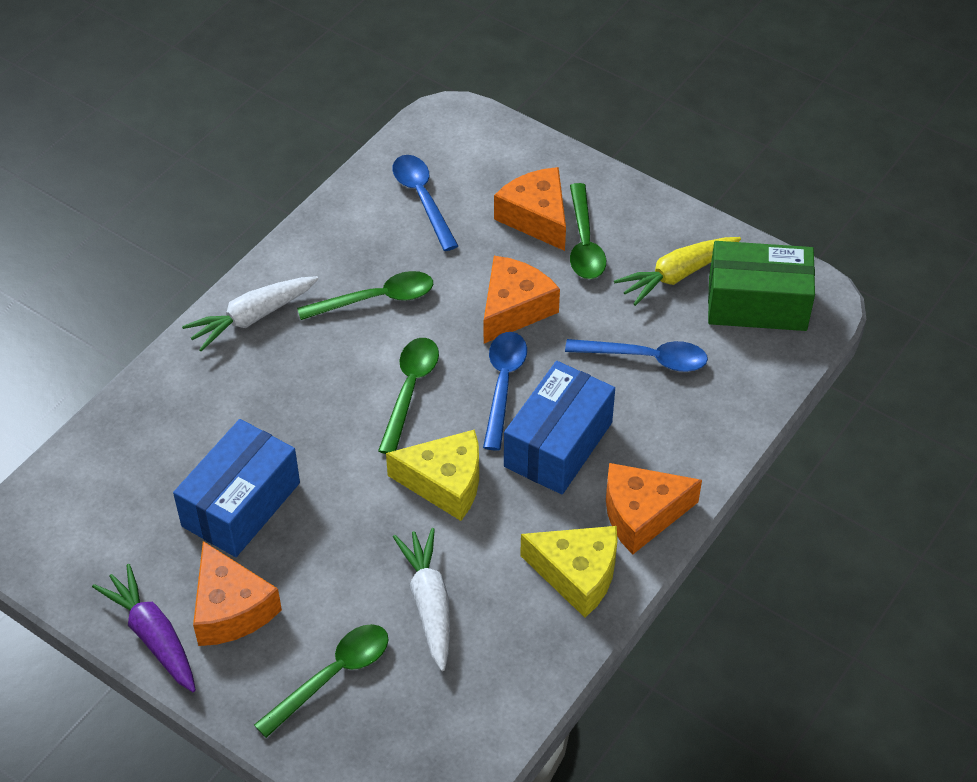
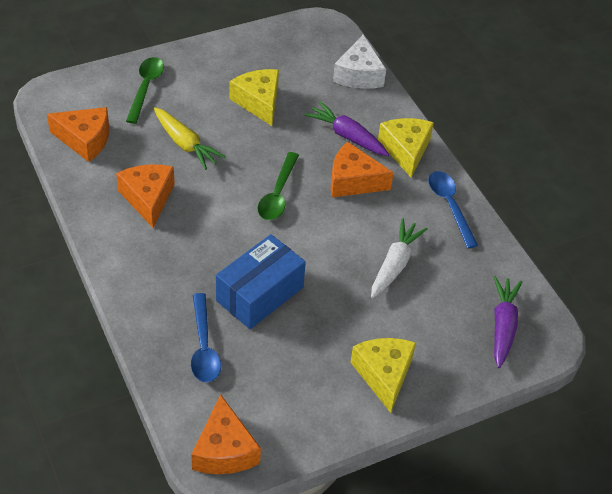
blue box: 2 -> 1
blue spoon: 3 -> 2
green box: 1 -> 0
green spoon: 4 -> 2
purple carrot: 1 -> 2
white carrot: 2 -> 1
white cheese: 0 -> 1
yellow cheese: 2 -> 3

